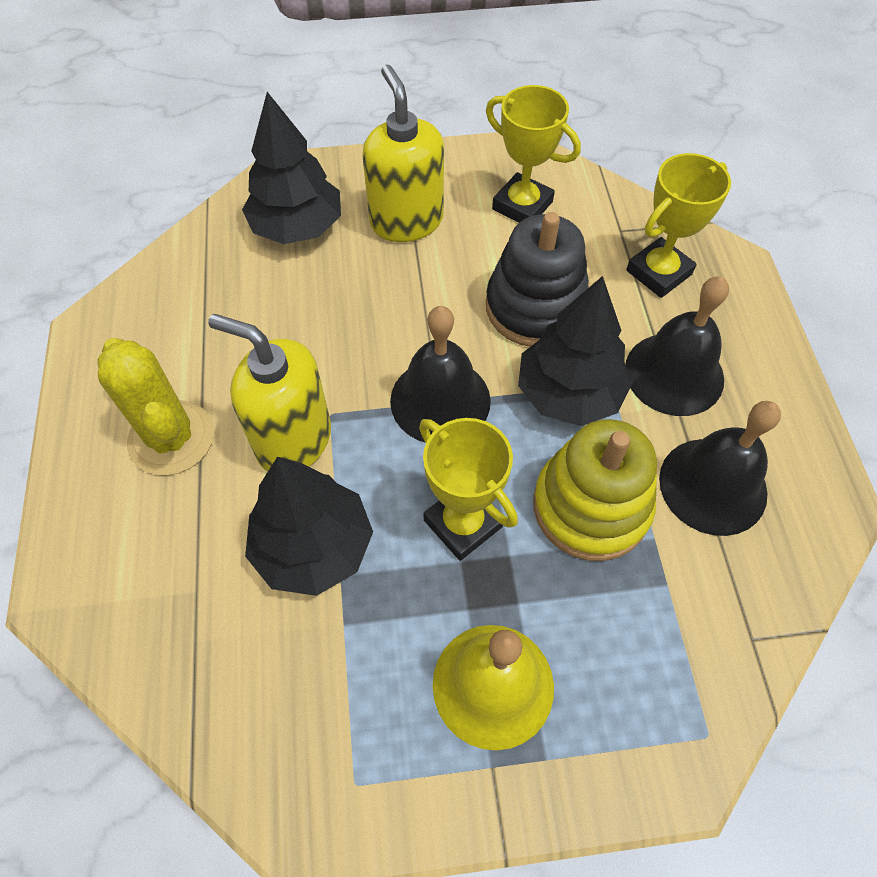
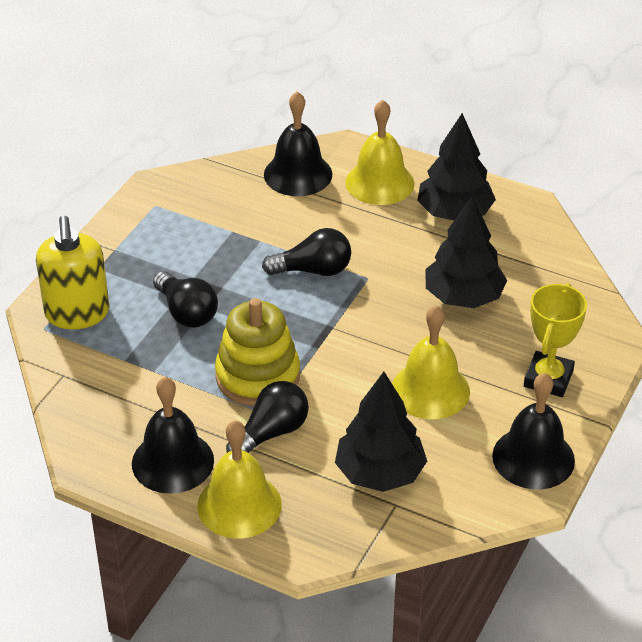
black light bulb: 0 -> 3
black stacking toy: 1 -> 0
yellow bell: 1 -> 3
yellow cactus: 1 -> 0
yellow soap dispenser: 2 -> 1
yellow trophy: 3 -> 1

